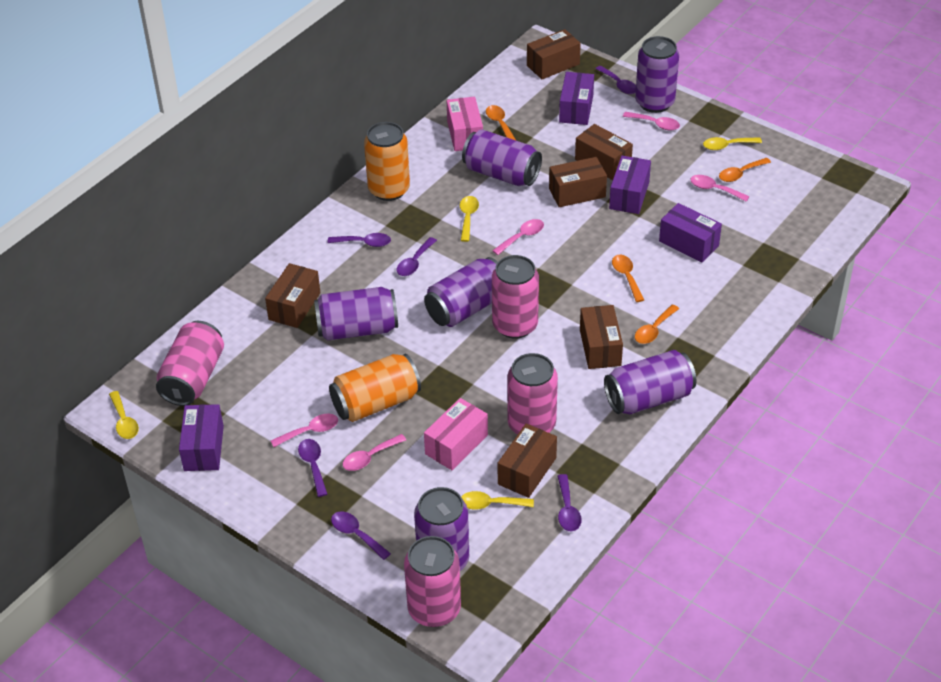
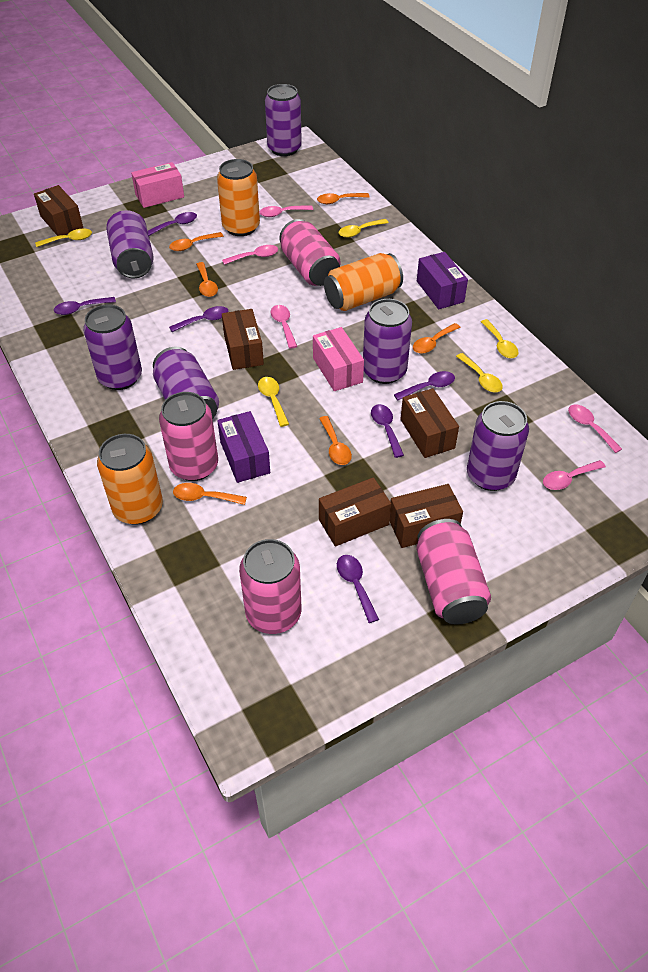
brown box: 6 -> 5
orange can: 2 -> 3
orange spoon: 4 -> 6
purple box: 4 -> 2
yellow spoon: 4 -> 5

